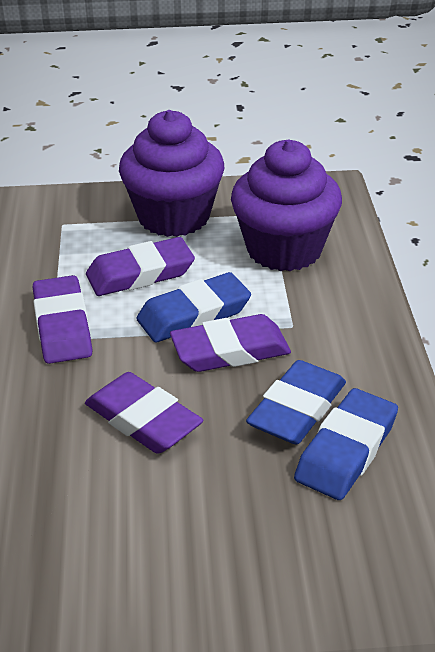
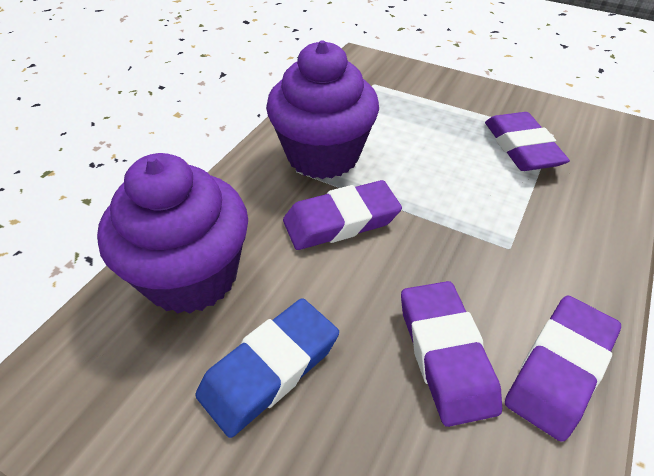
blue eraser: 3 -> 1

